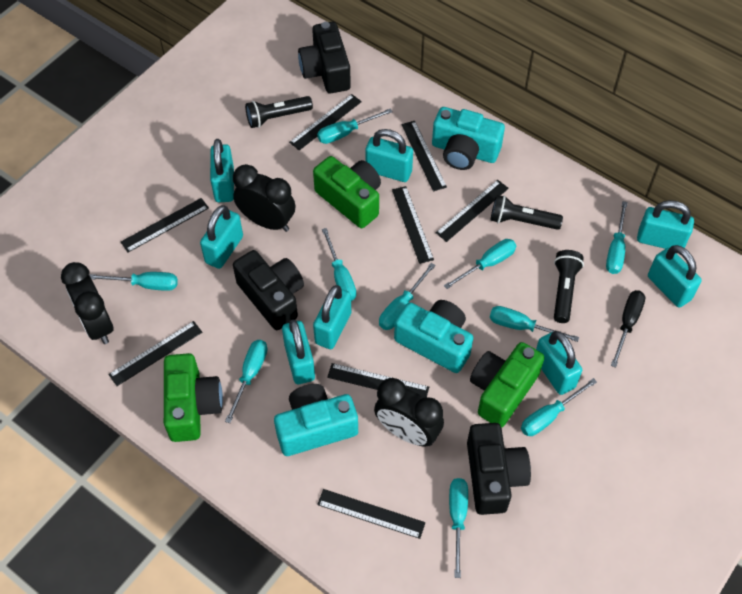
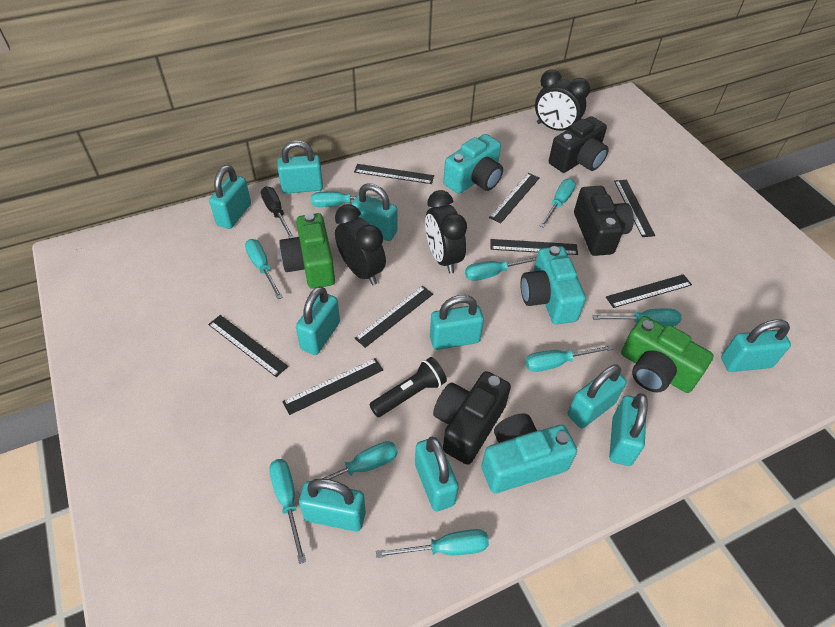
black flashlight: 3 -> 1
green camera: 3 -> 2
turquoise padlock: 8 -> 10
turquoise screwdriver: 10 -> 9

